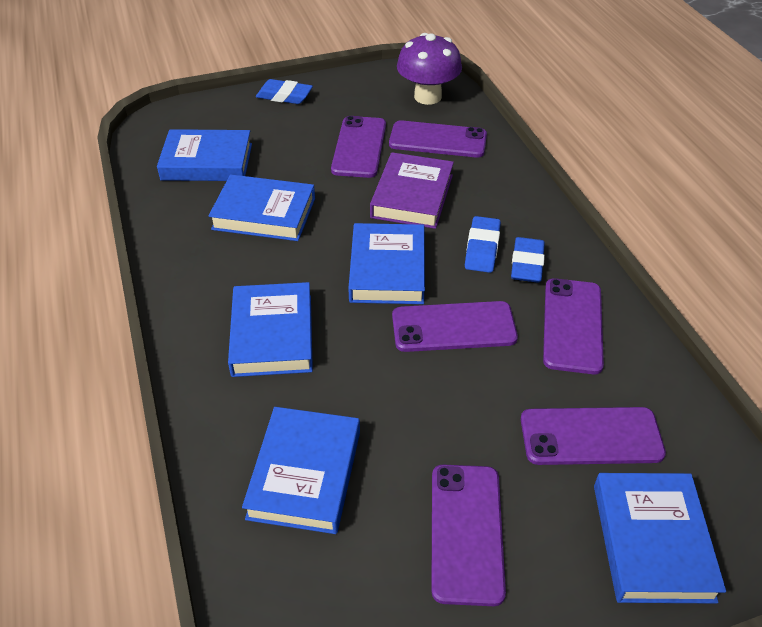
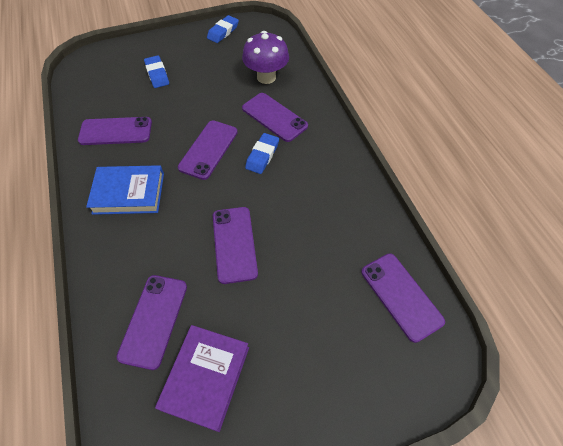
blue book: 6 -> 1

